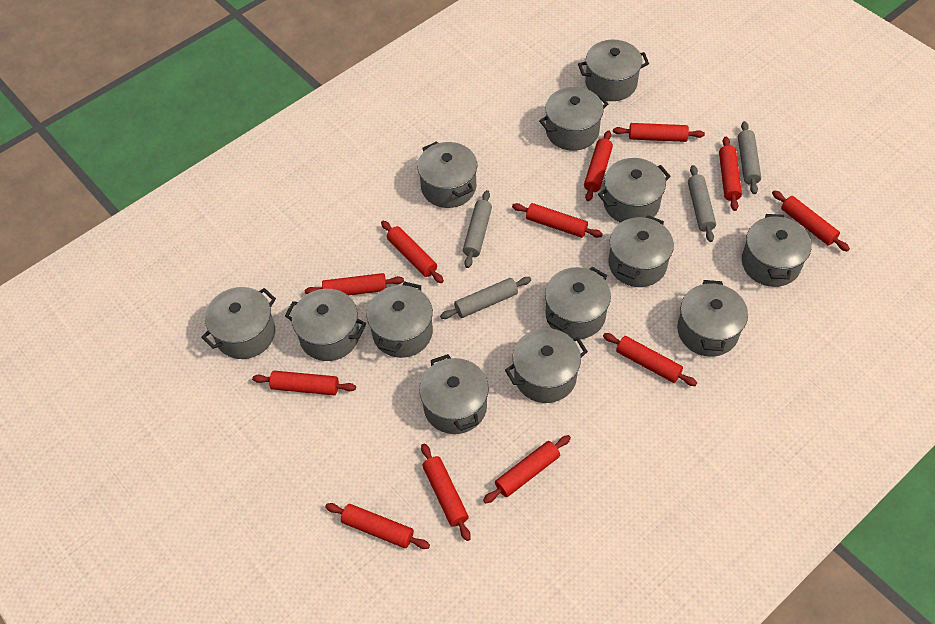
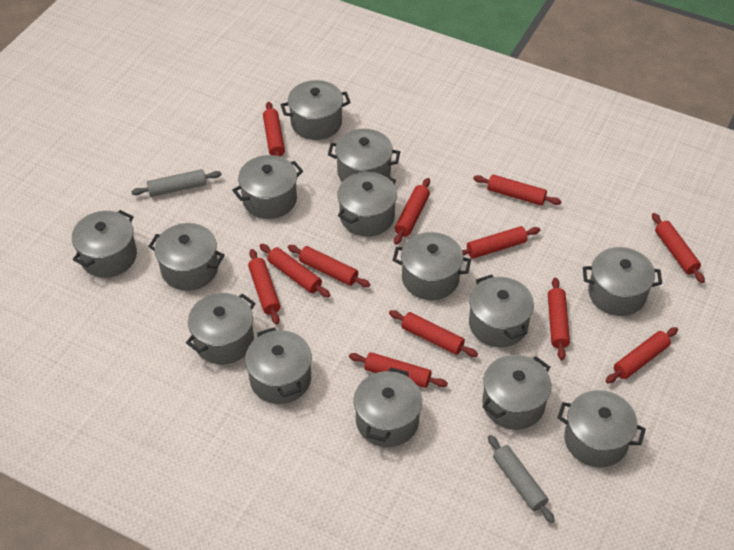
grey pot: 13 -> 14
grey rolling pin: 4 -> 2

